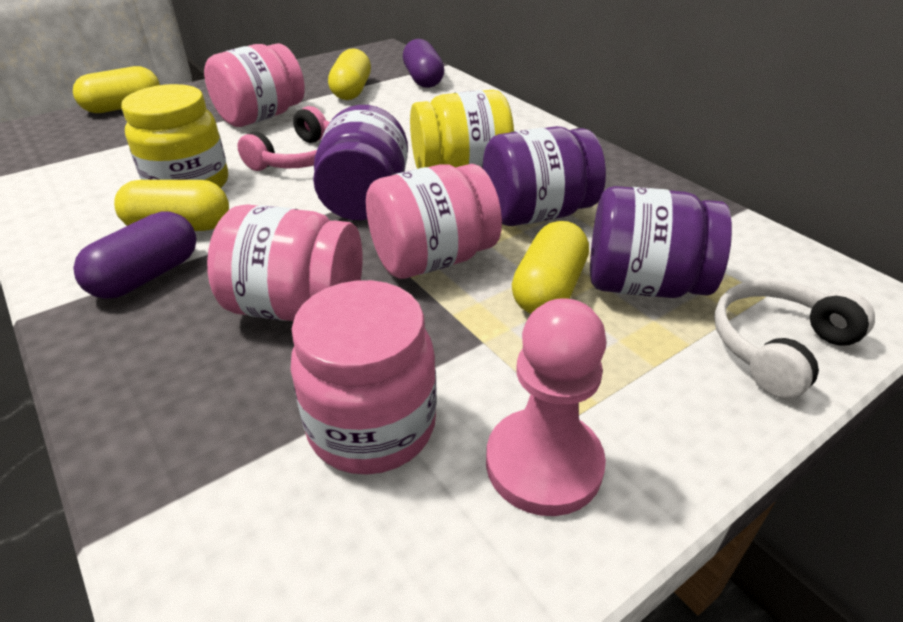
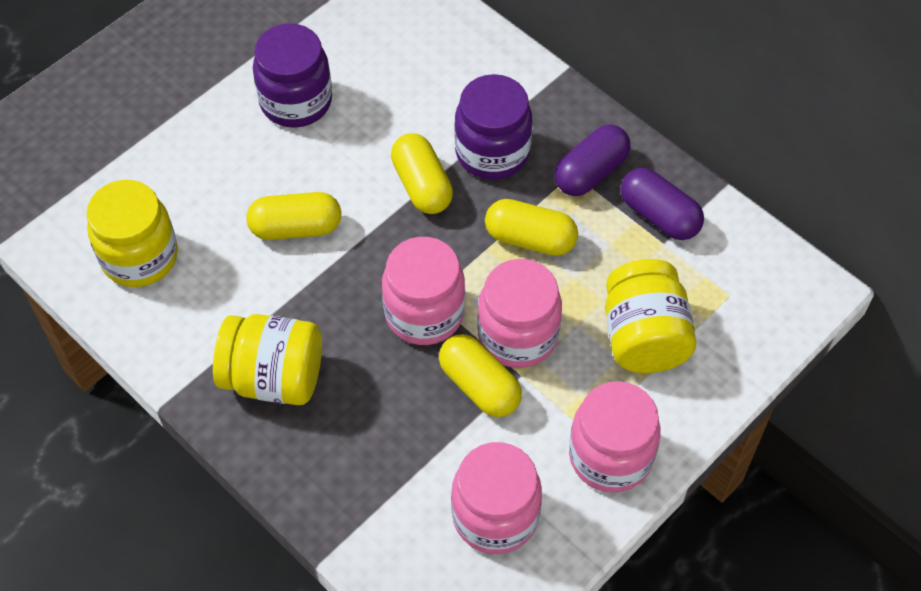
pink headphones: 1 -> 0
pink pawn: 1 -> 0
purple jar: 3 -> 2
white headphones: 1 -> 0
yellow jar: 2 -> 3

